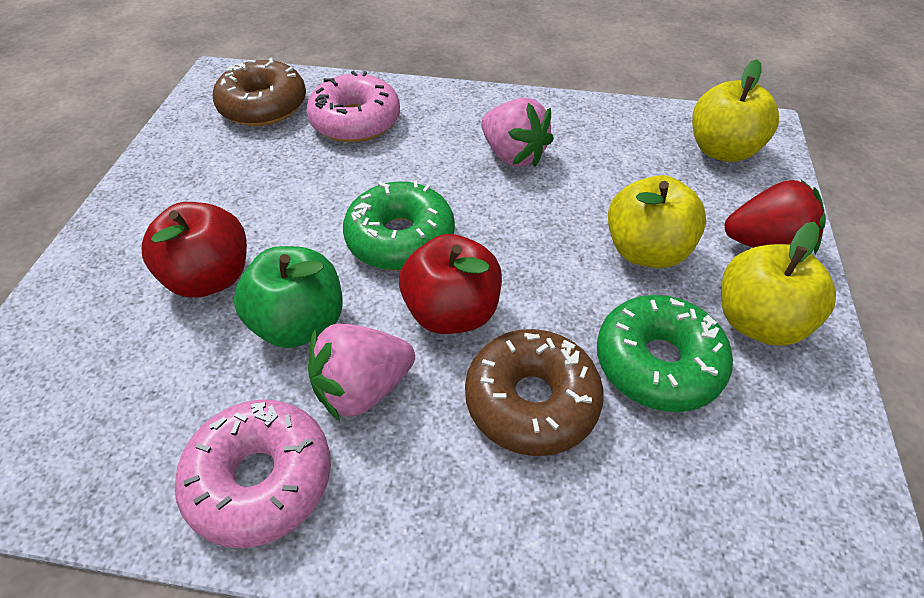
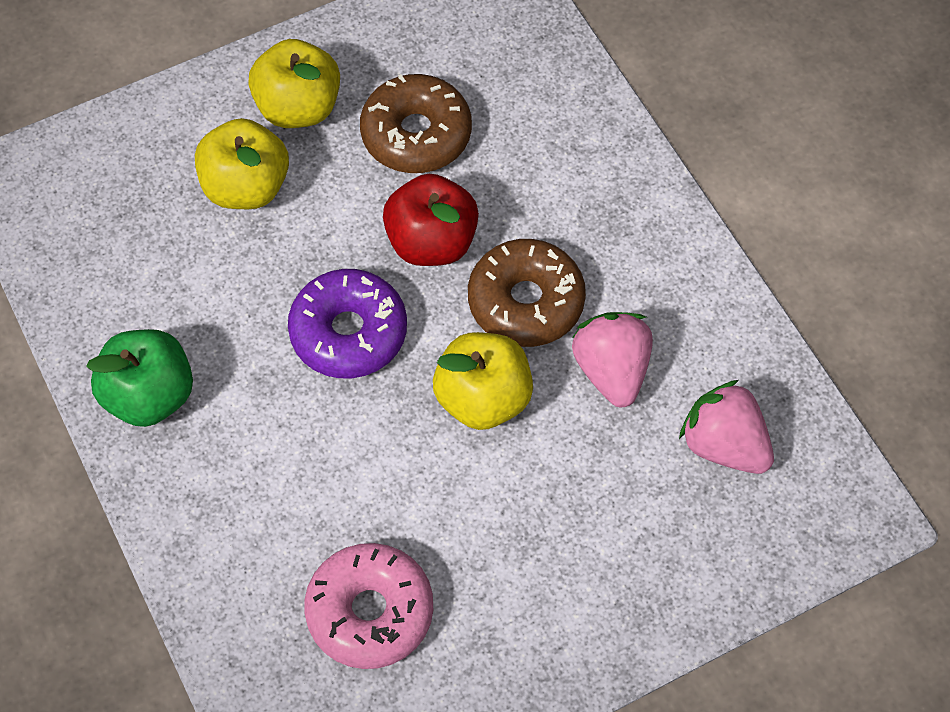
green donut: 2 -> 0
pink donut: 2 -> 1
purple donut: 0 -> 1
red apple: 2 -> 1
red strawberry: 1 -> 0

